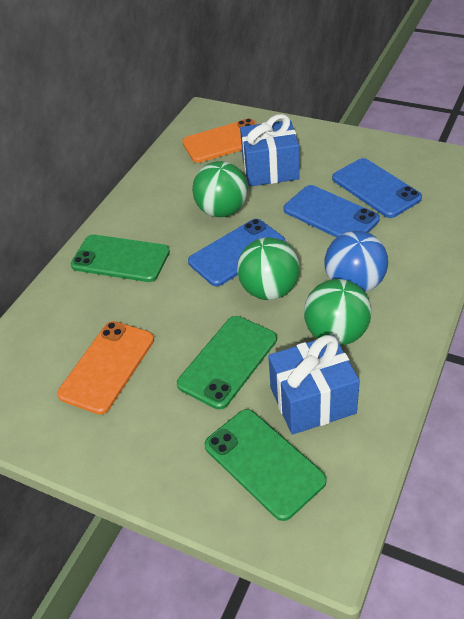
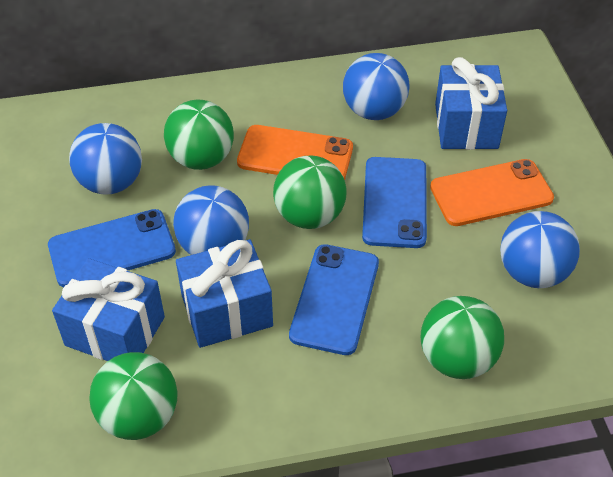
blue ball: 1 -> 4
blue gift: 2 -> 3
green ball: 3 -> 4
green phone: 3 -> 0

